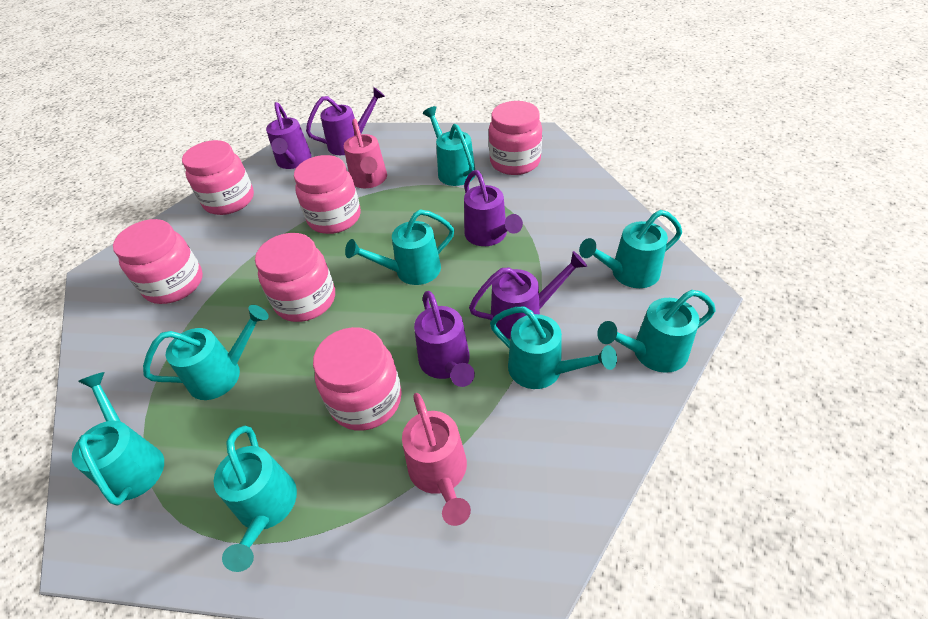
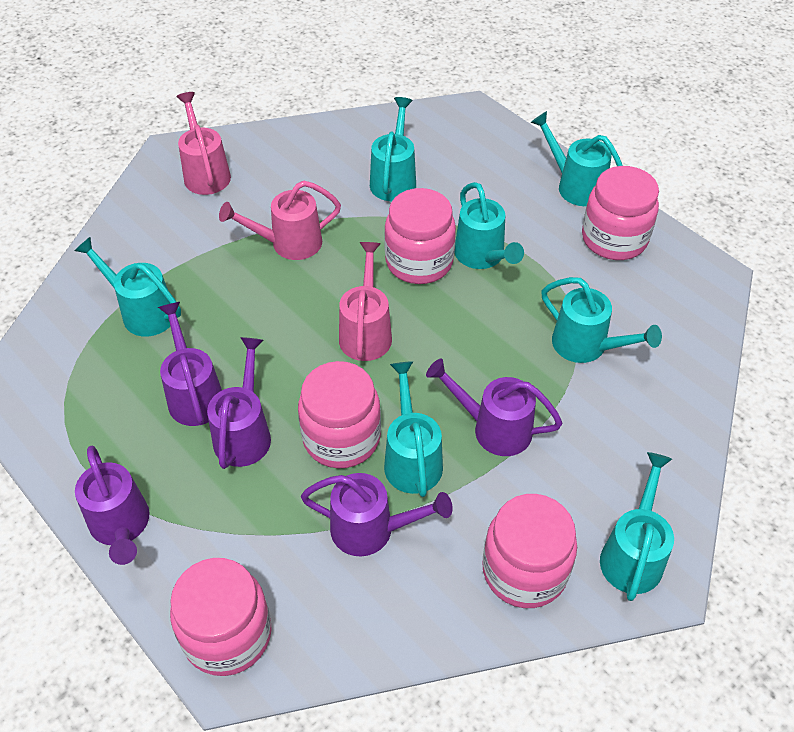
pink jar: 6 -> 5
pink watering can: 2 -> 3
turquoise watering can: 8 -> 7

